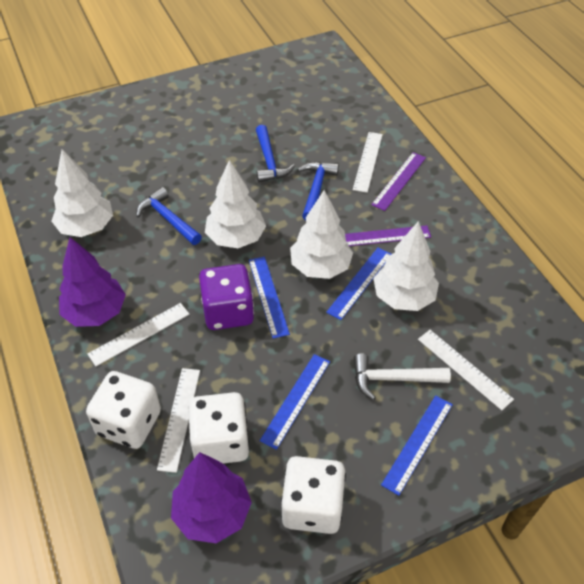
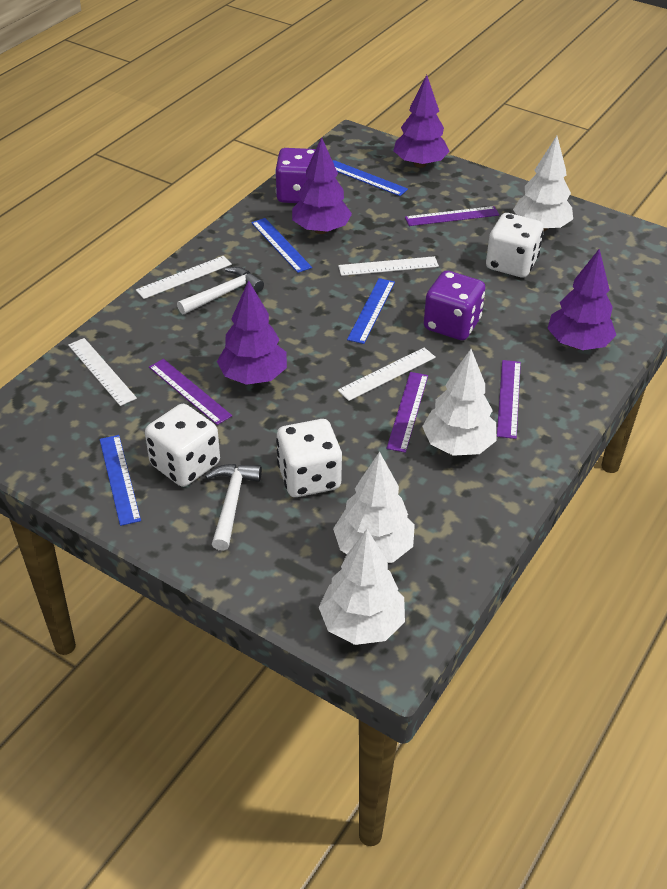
blue hammer: 3 -> 0
purple dice: 1 -> 2
purple ruler: 2 -> 4
purple tree: 2 -> 4
white hammer: 1 -> 2

